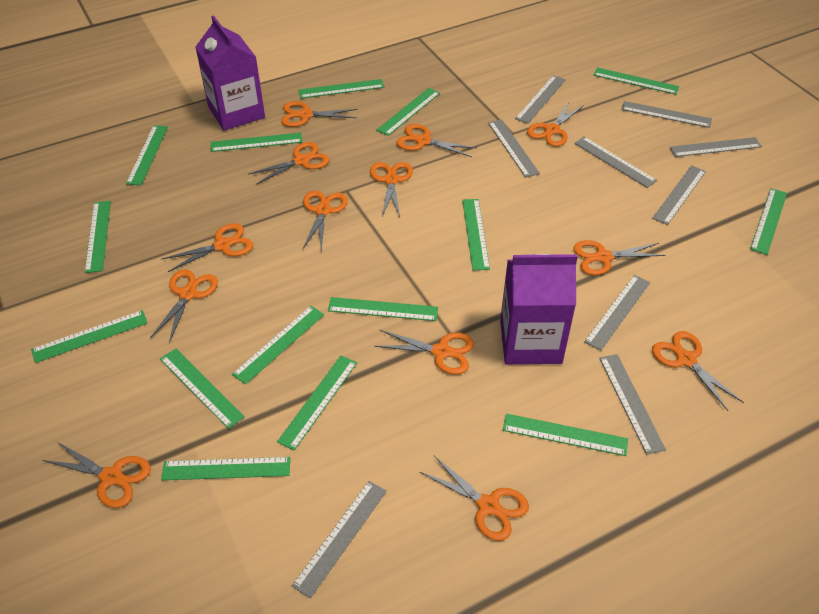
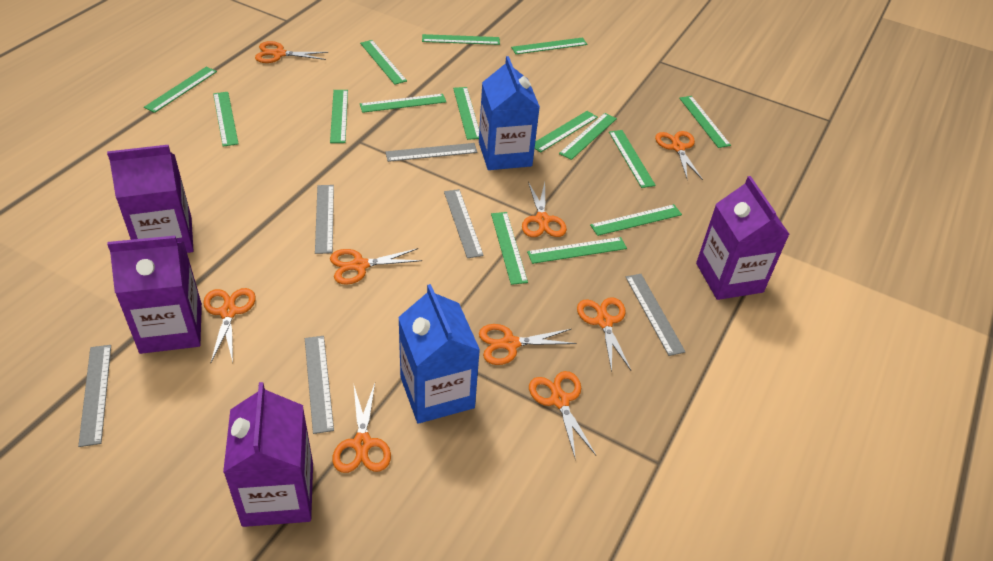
blue carton: 0 -> 2
grey ruler: 9 -> 6
orange scissors: 13 -> 9
purple carton: 2 -> 4

